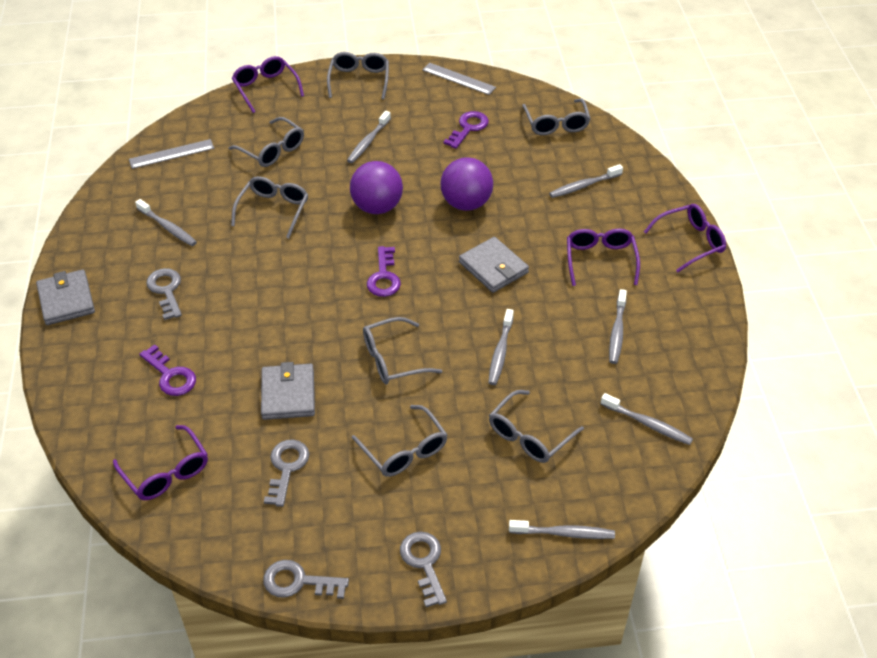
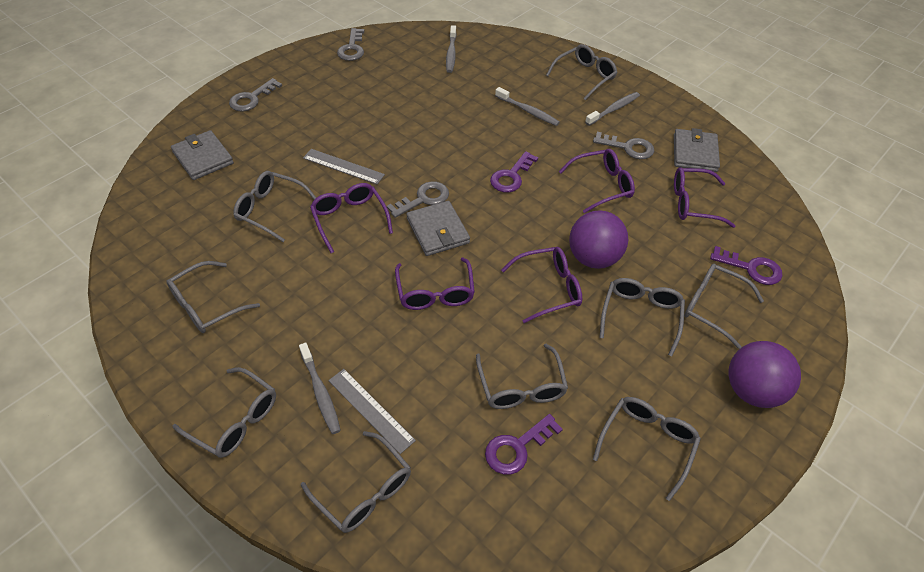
grey glasses: 7 -> 9
grey toothbrush: 7 -> 4
purple glasses: 4 -> 5

